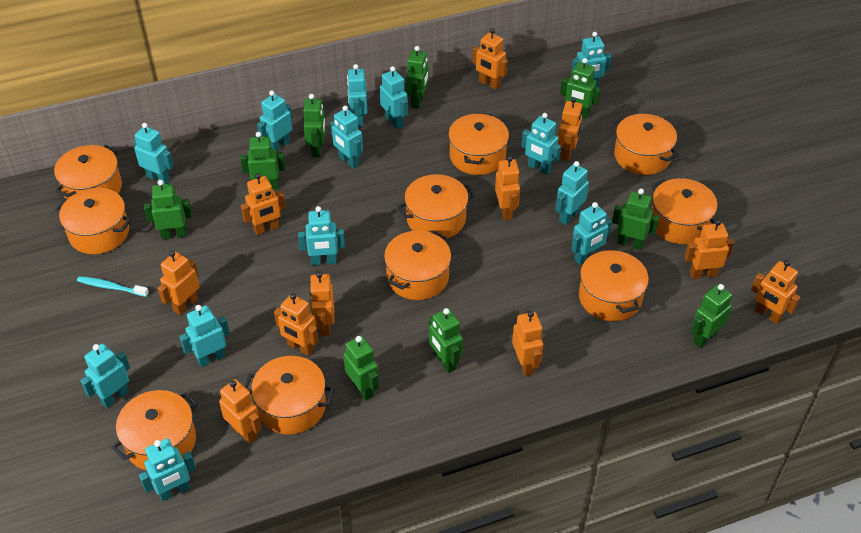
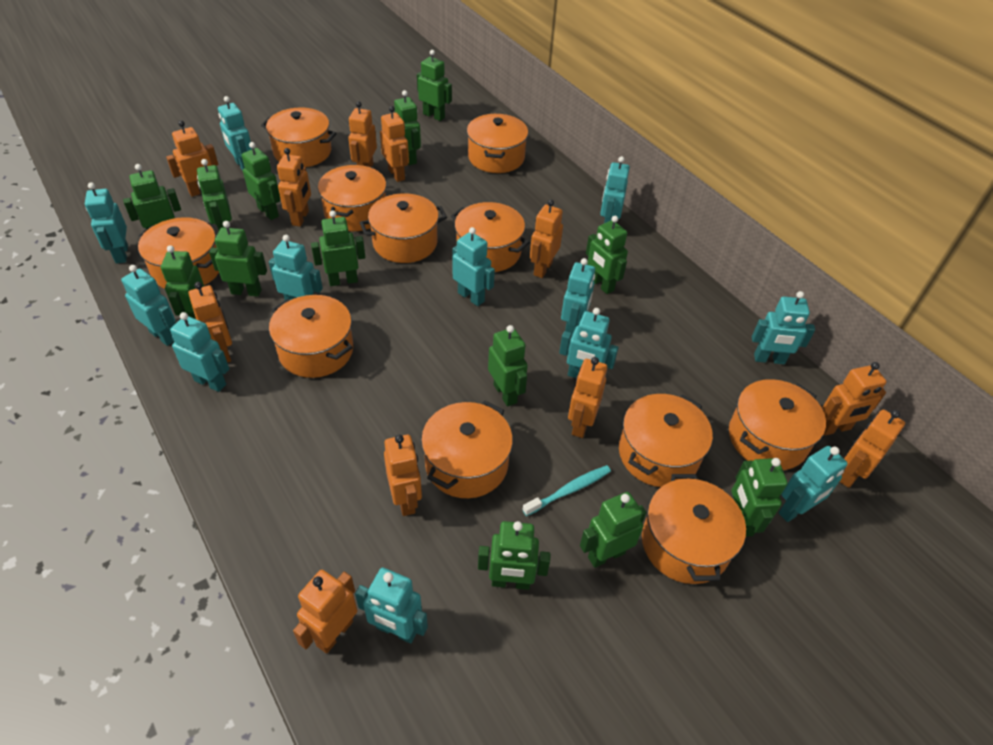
green robot: 9 -> 13
orange pot: 10 -> 11
turquoise robot: 13 -> 12

